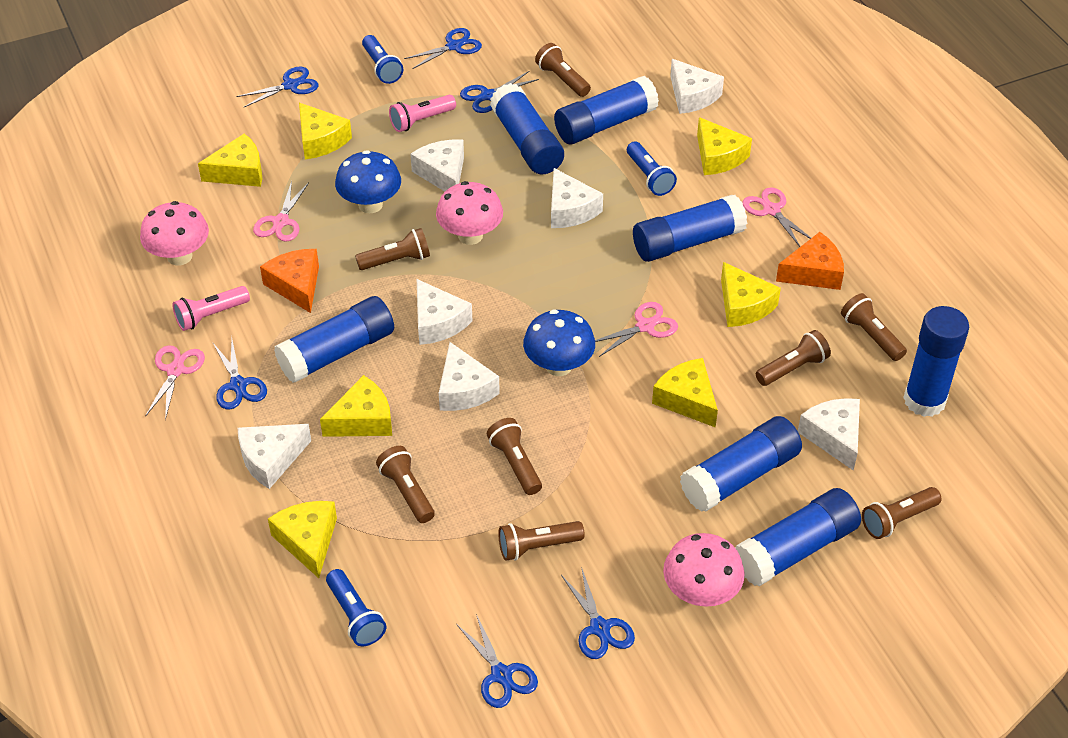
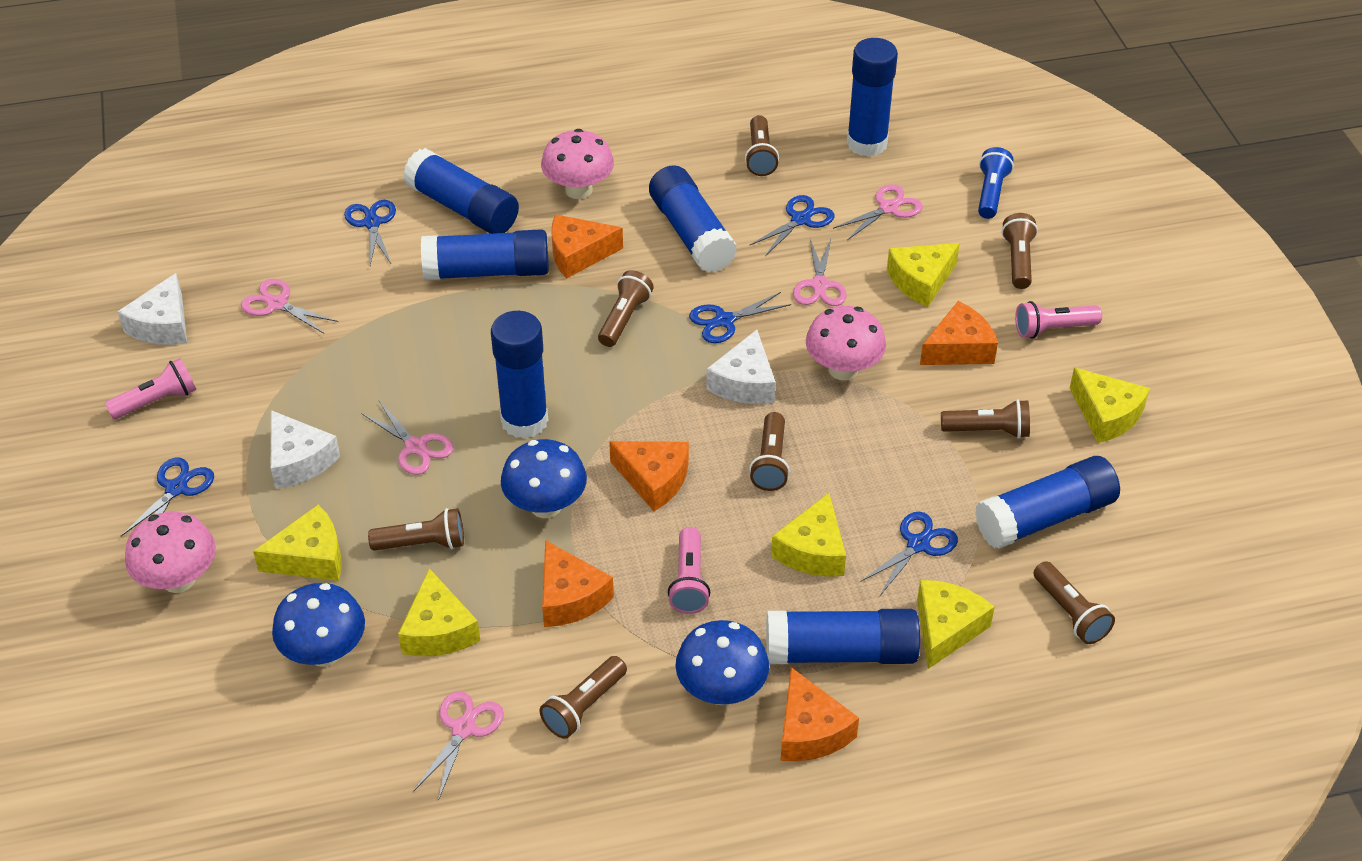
blue flashlight: 3 -> 1
blue mushroom: 2 -> 3
blue scissors: 6 -> 5
orange cheese: 2 -> 5
pink flashlight: 2 -> 3
pink scissors: 4 -> 5
white cheese: 7 -> 3
yellow cheese: 7 -> 6

